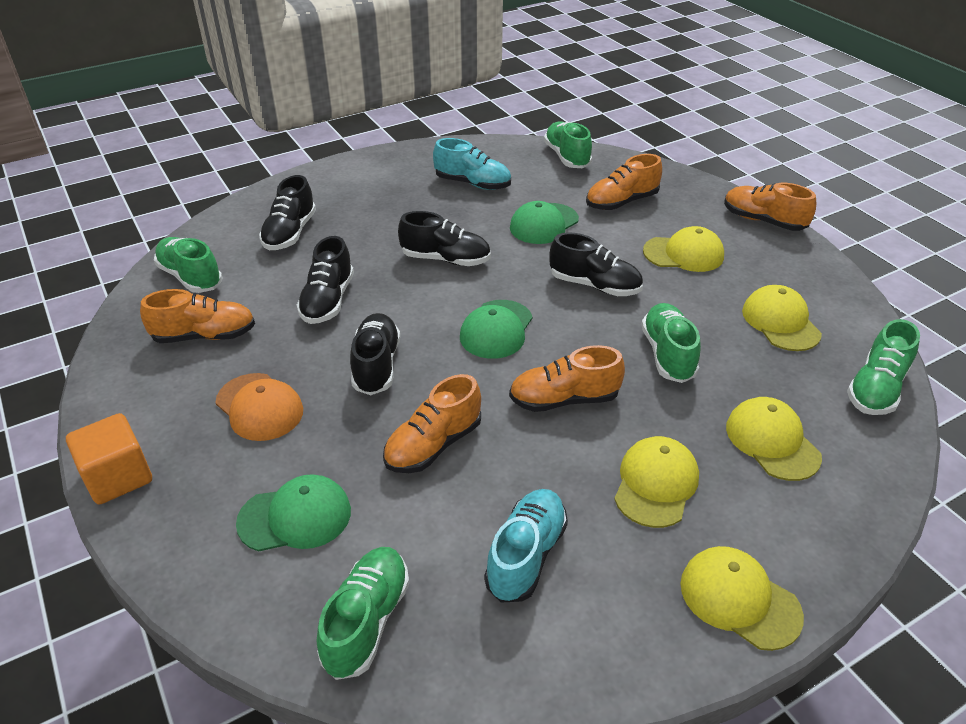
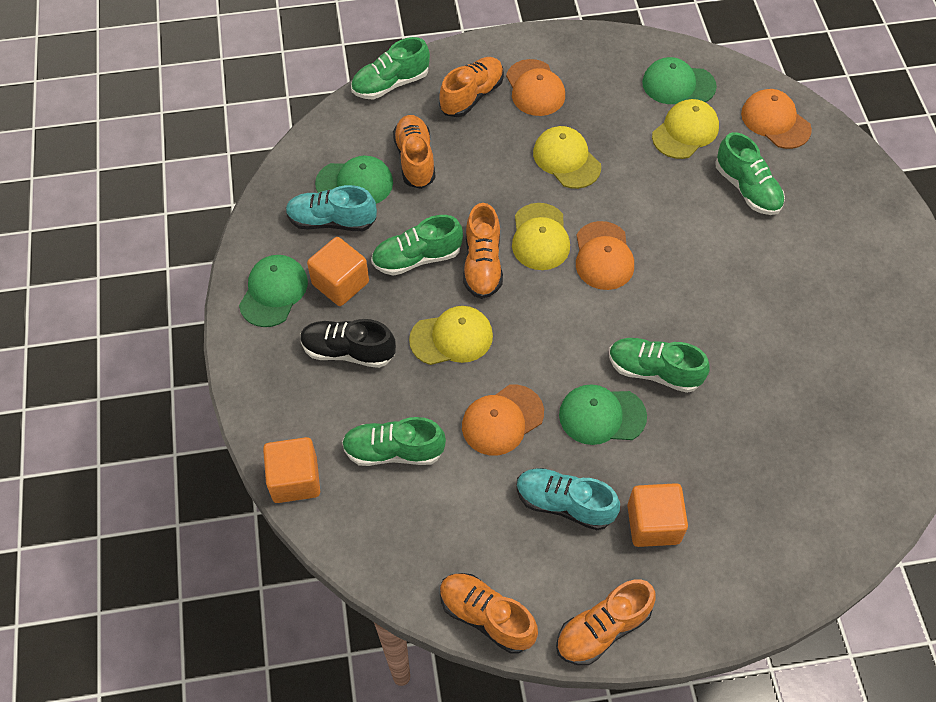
black shoe: 5 -> 1
green cap: 3 -> 4
orange cap: 1 -> 4
orange cube: 1 -> 3
yellow cap: 5 -> 4

